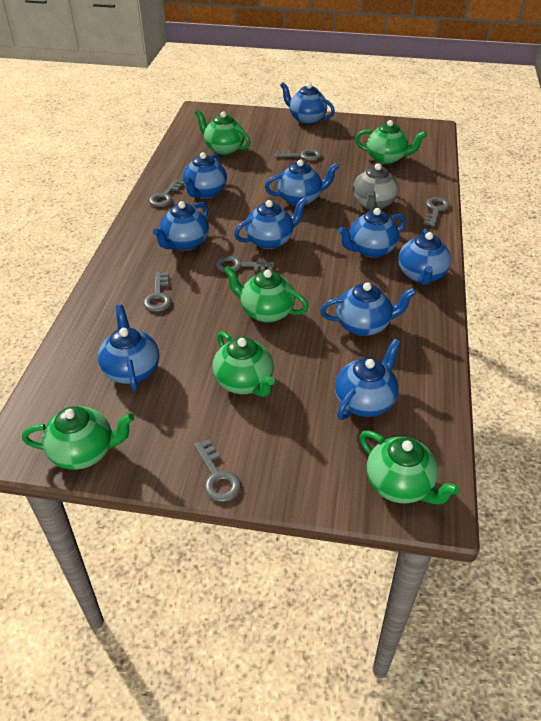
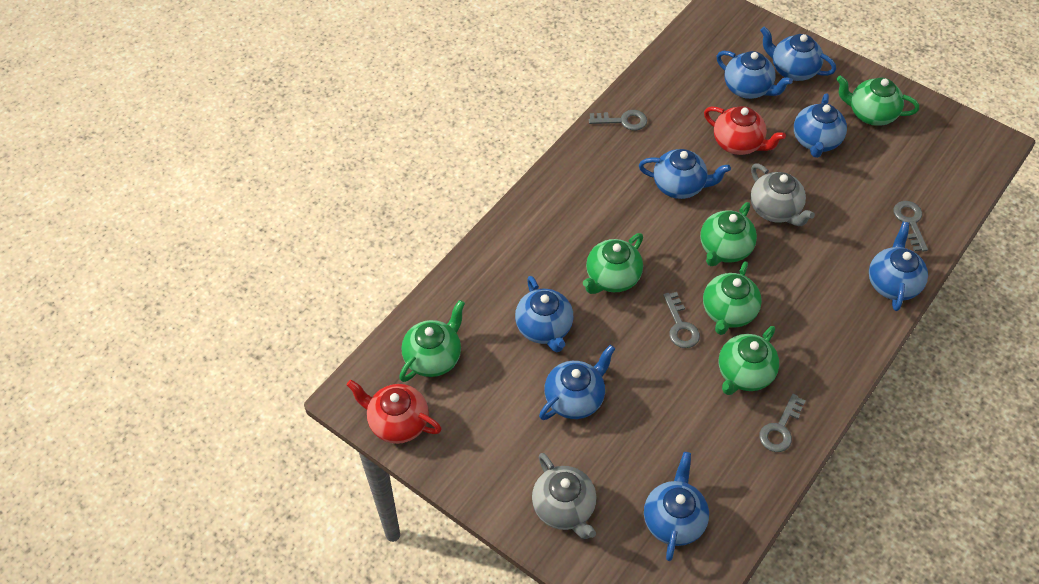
blue teapot: 10 -> 8
grey key: 6 -> 4
grey teapot: 1 -> 2
red teapot: 0 -> 2

